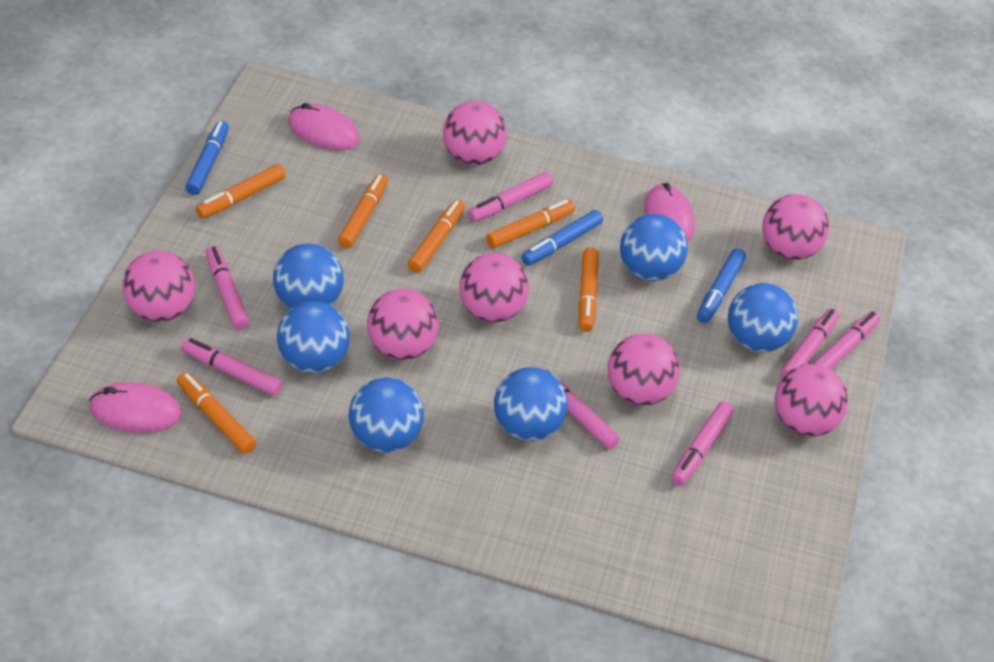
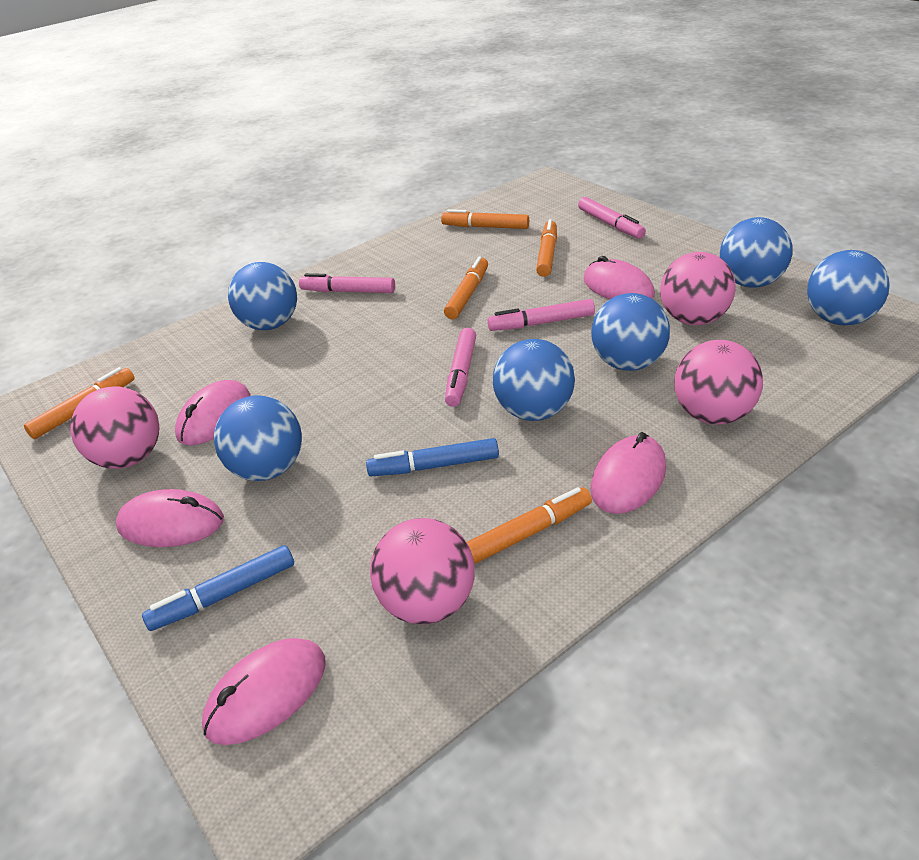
blue marker: 3 -> 2
orange marker: 6 -> 5
pink ball: 7 -> 4
pink marker: 7 -> 4
pink mouse: 3 -> 5

